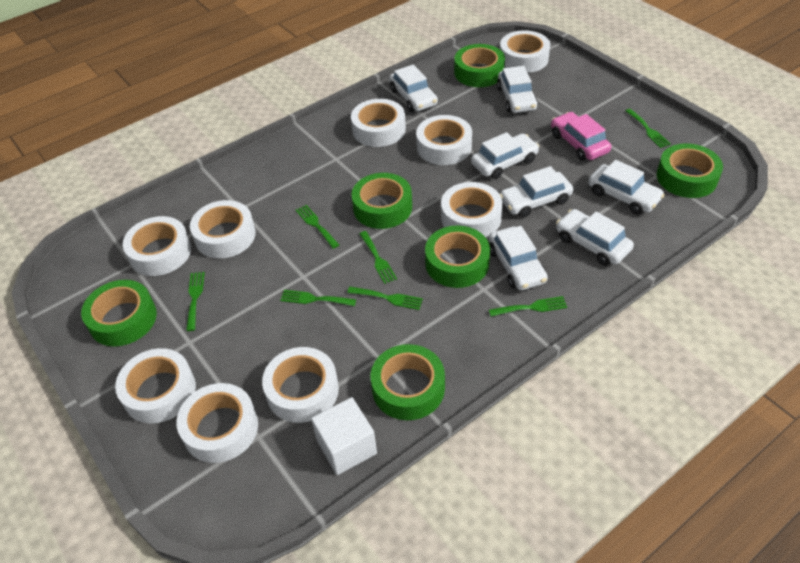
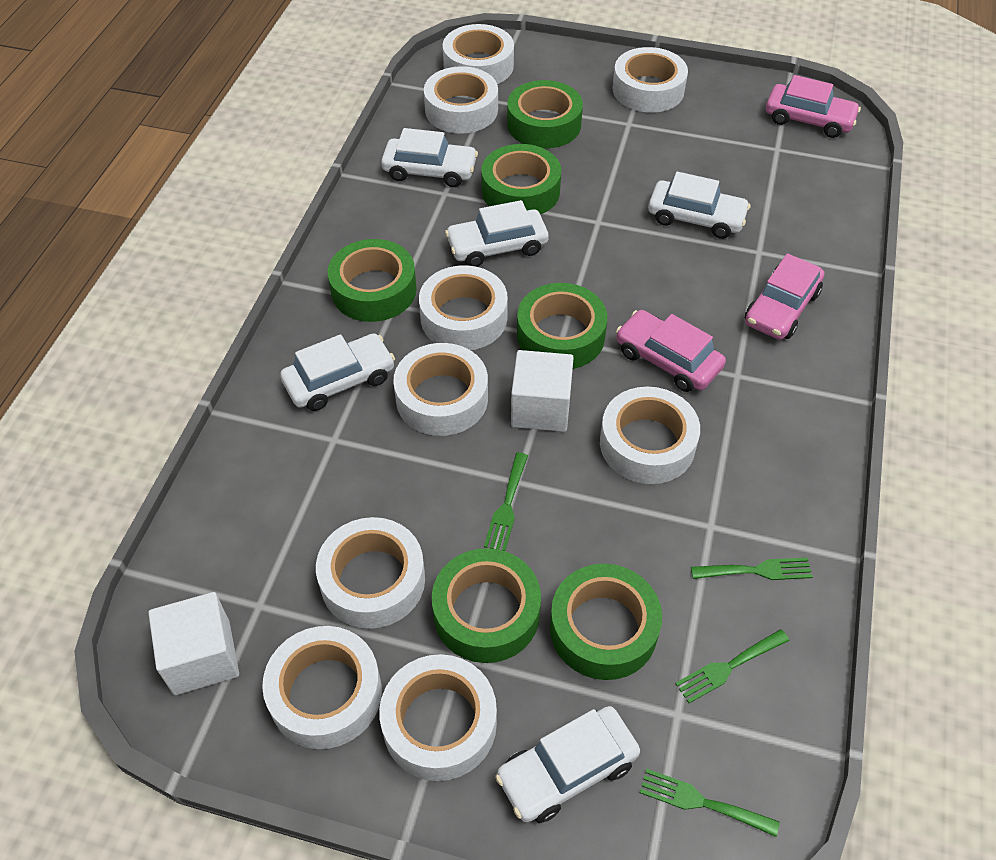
green fork: 7 -> 4
pink car: 1 -> 3
white car: 7 -> 5
white cube: 1 -> 2

